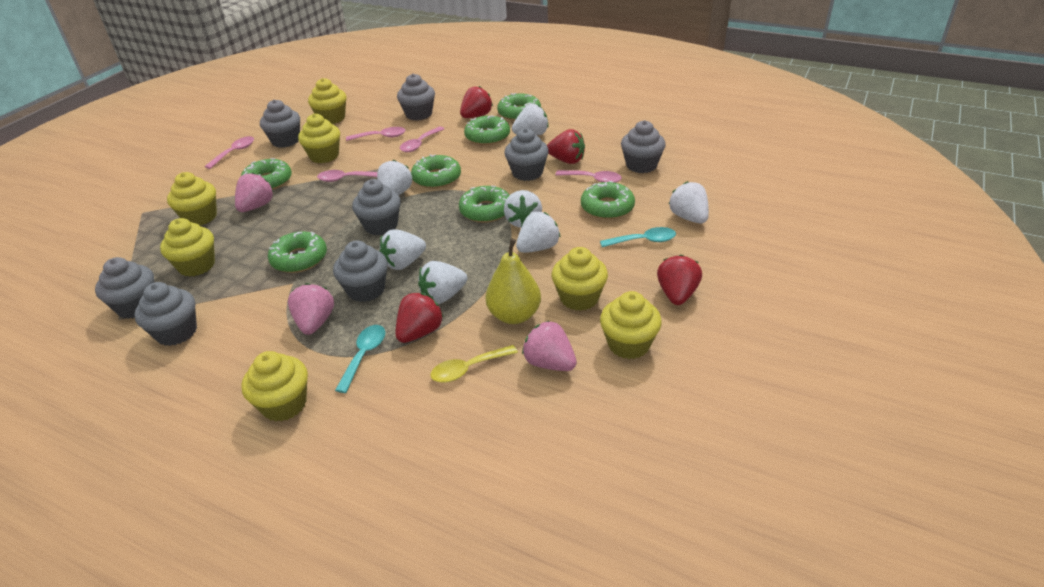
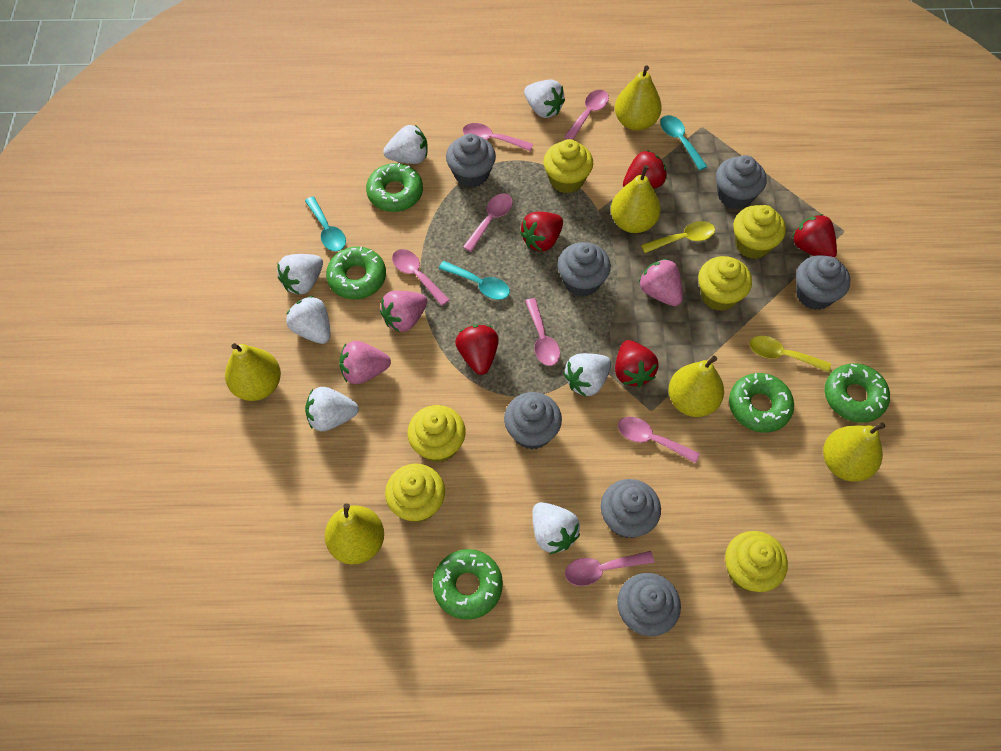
green donut: 7 -> 5
grey cupcake: 8 -> 7
pink spoon: 5 -> 7
red strawberry: 4 -> 5
turquoise spoon: 2 -> 3
yellow cupcake: 7 -> 6
yellow pear: 1 -> 6
yellow spoon: 1 -> 2

